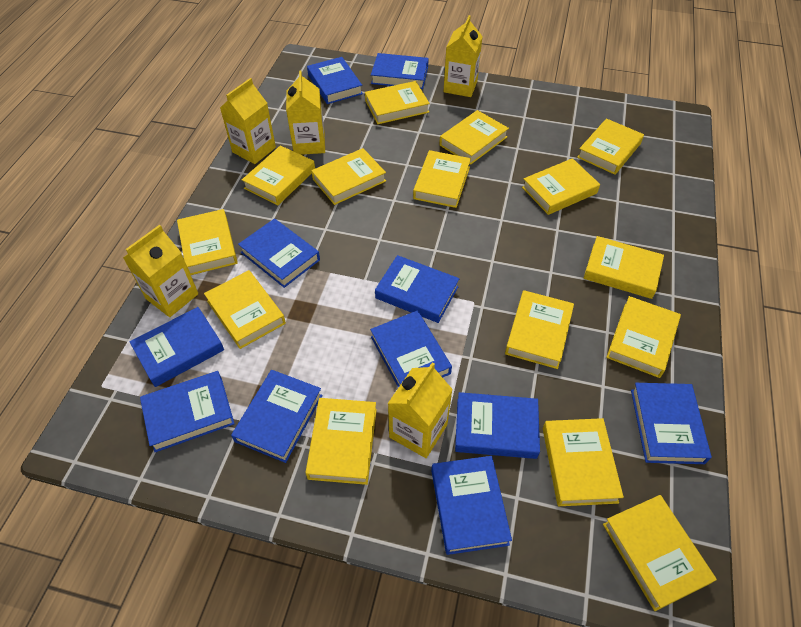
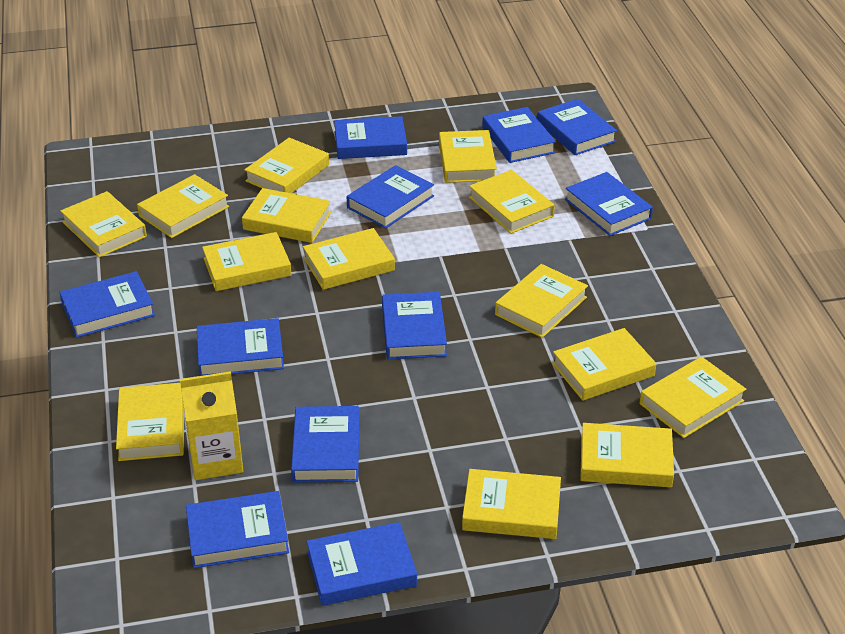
yellow book: 15 -> 14
yellow carton: 5 -> 1

